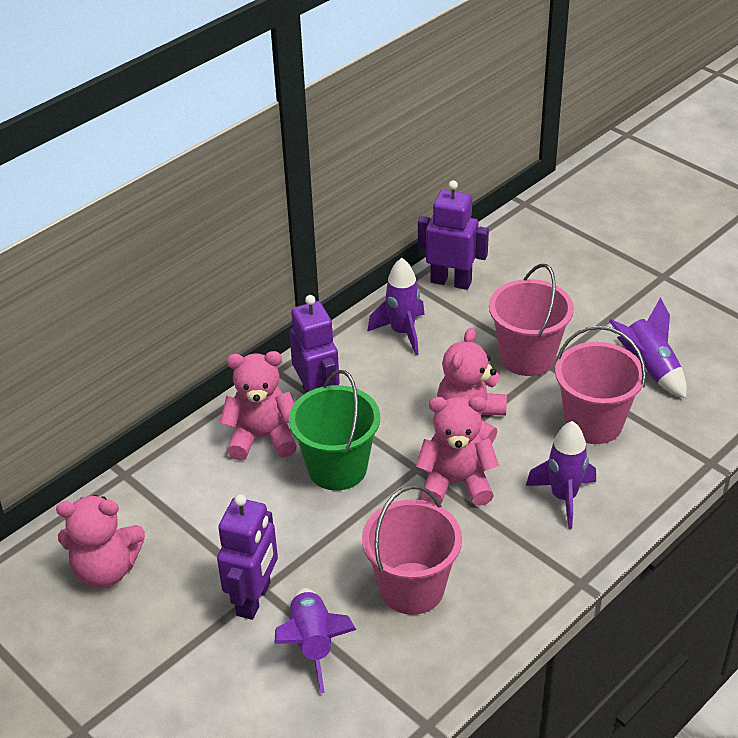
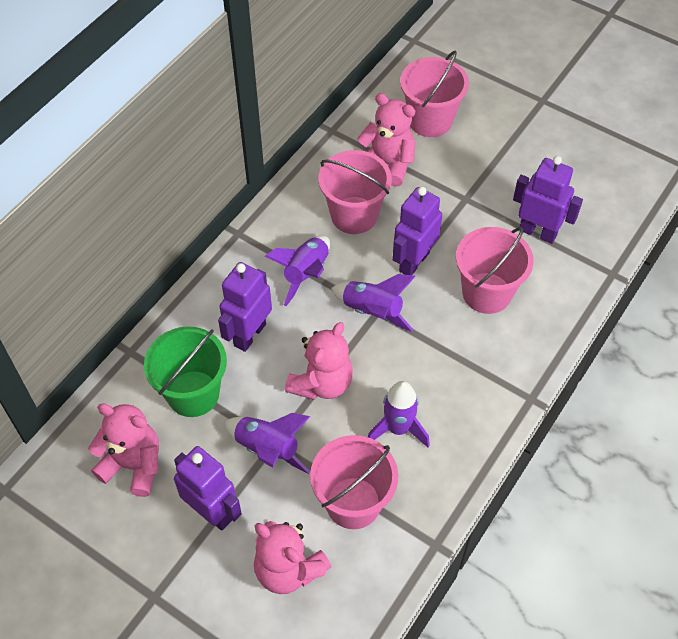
pink bucket: 3 -> 4
purple robot: 3 -> 4

